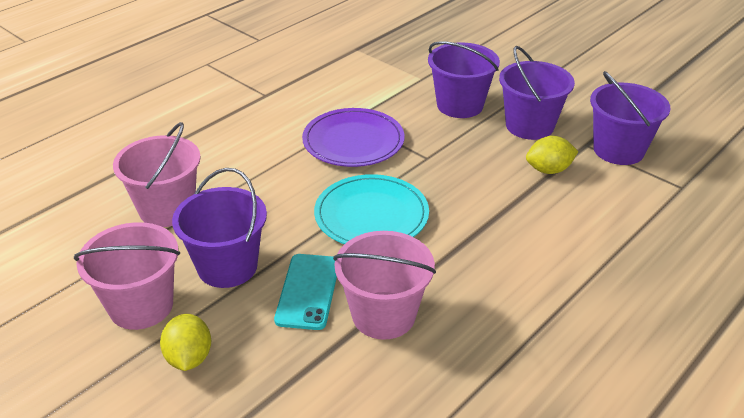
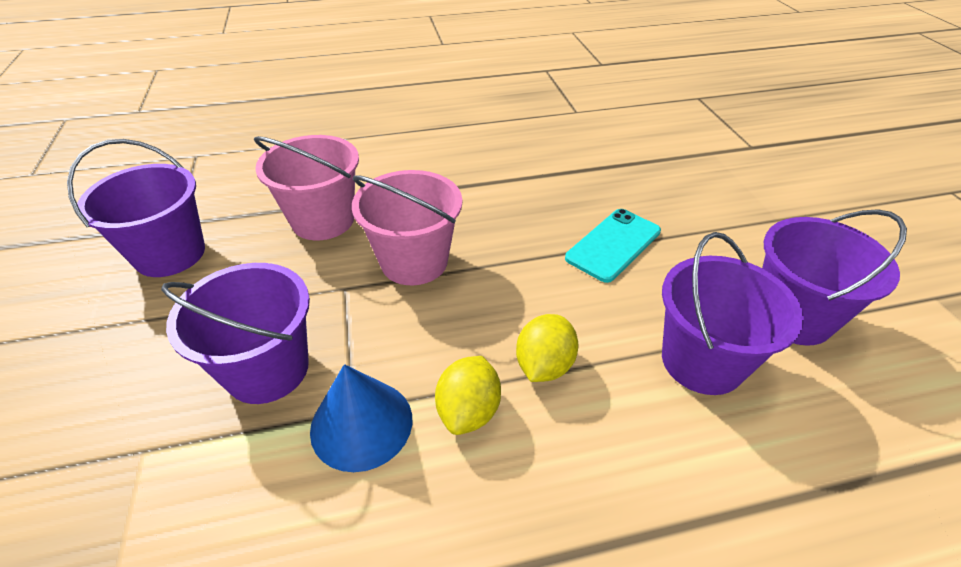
blue cone: 0 -> 1
pink bucket: 3 -> 2
purple plate: 1 -> 0
turquoise plate: 1 -> 0

